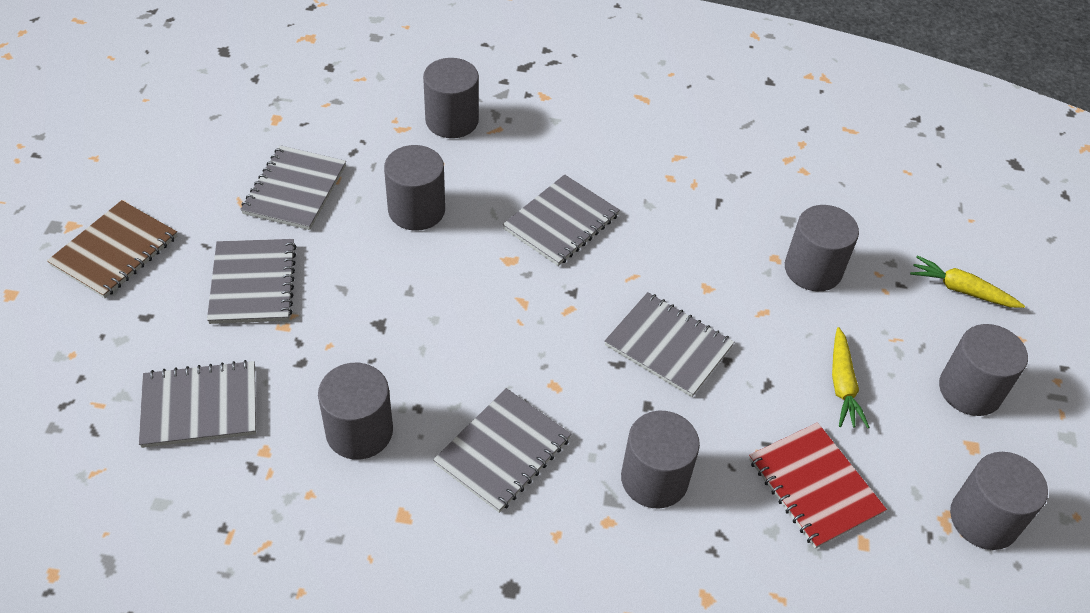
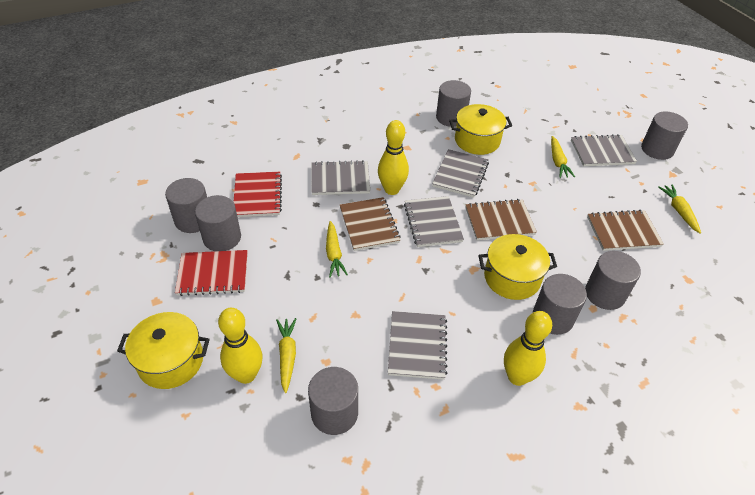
brown notebook: 1 -> 3
grey notebook: 6 -> 5
red notebook: 1 -> 2
yellow bowling pin: 0 -> 3
yellow carrot: 2 -> 4
yellow pot: 0 -> 3

